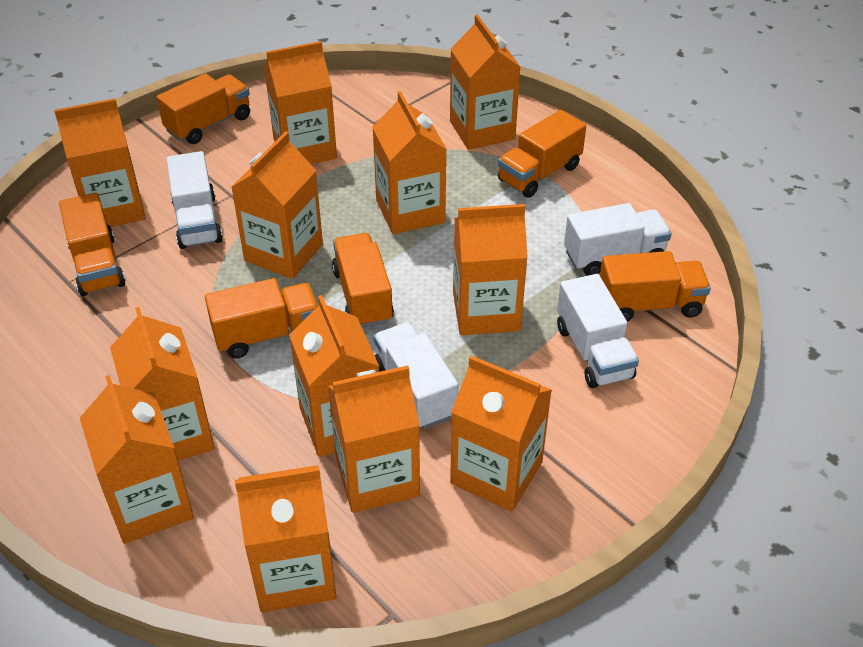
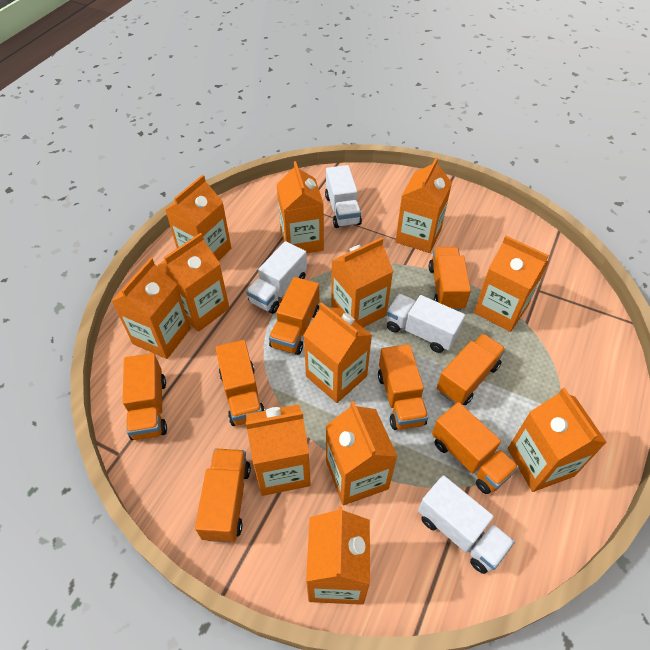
orange truck: 6 -> 8

